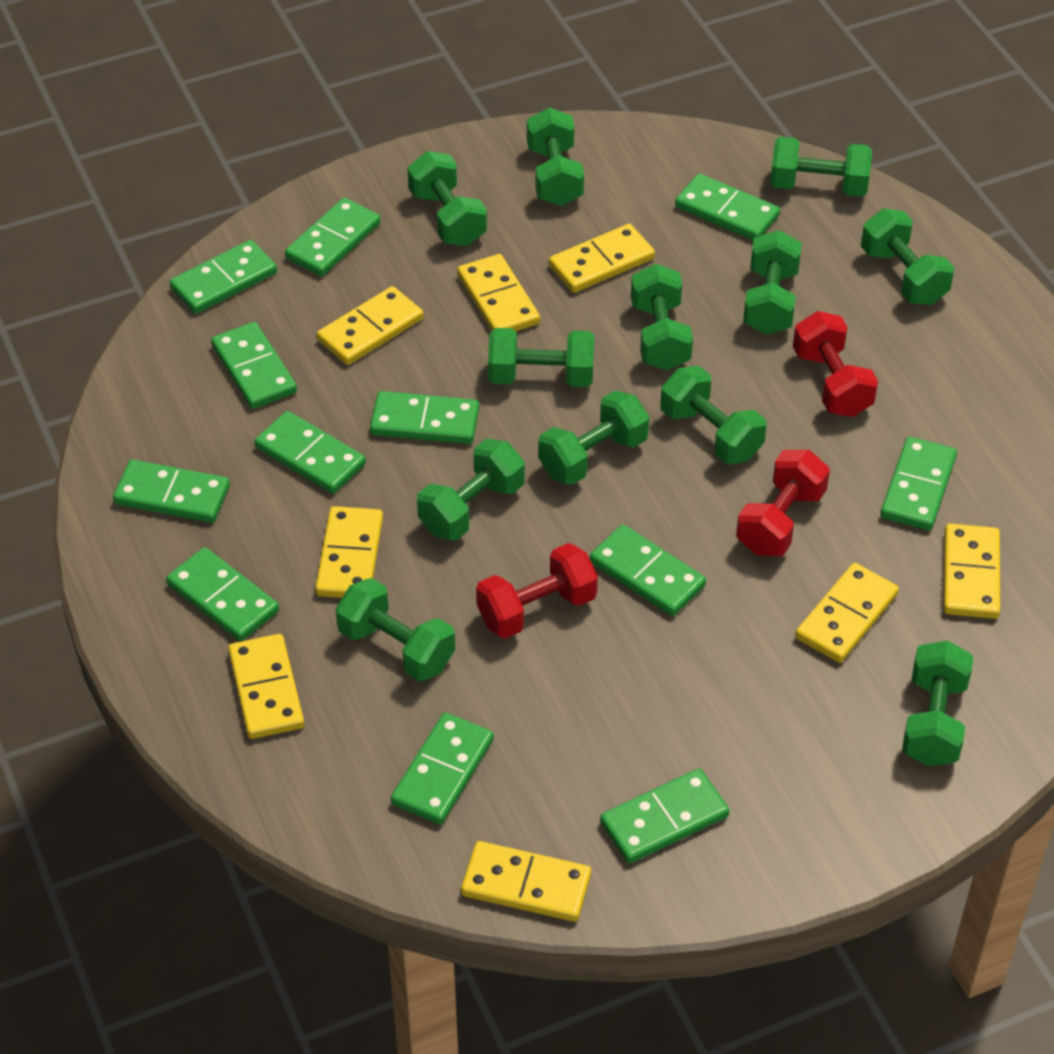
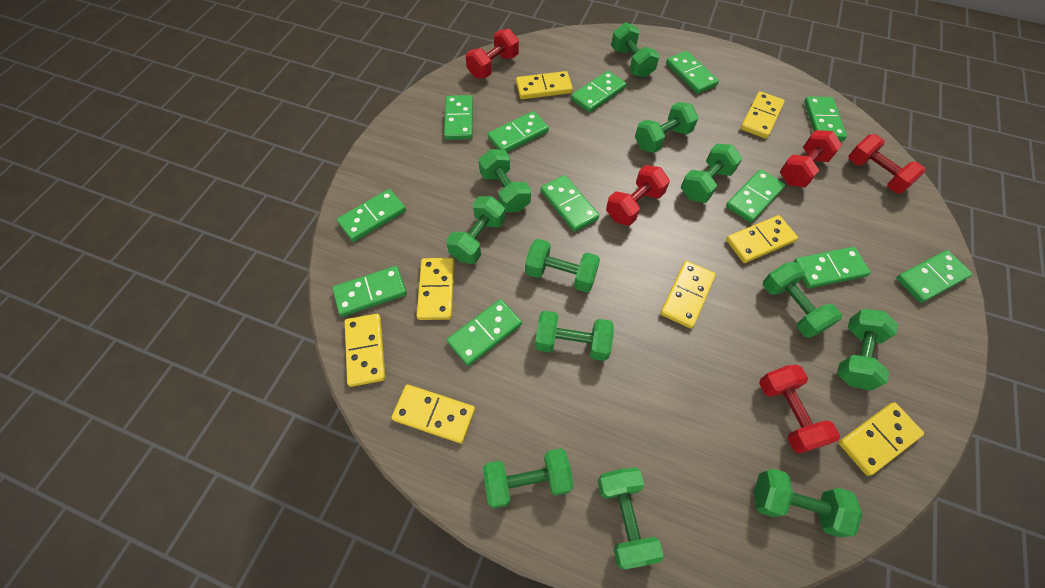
red dumbbell: 3 -> 5

